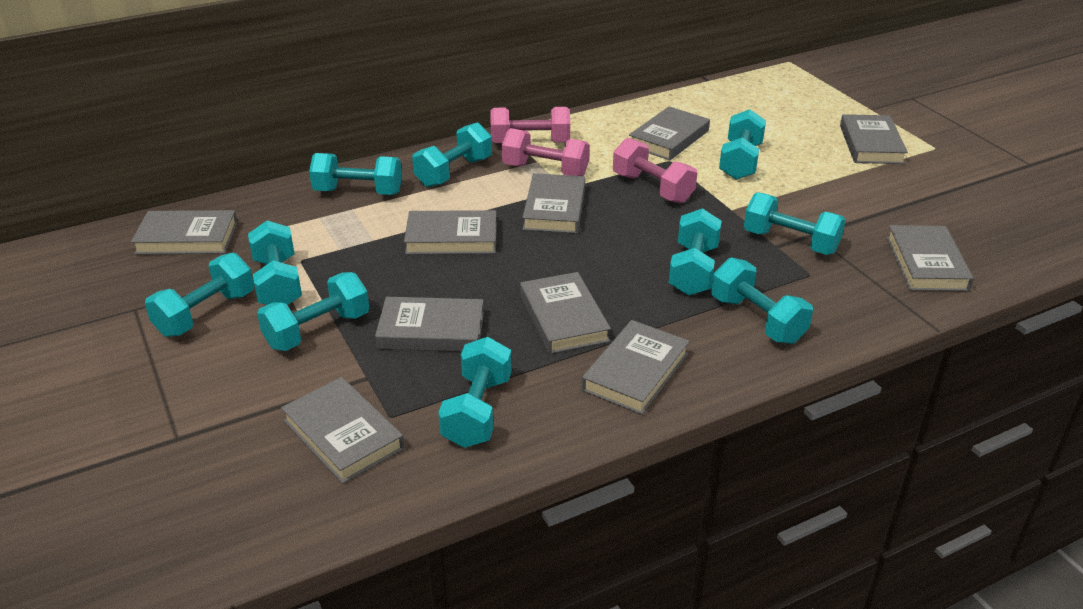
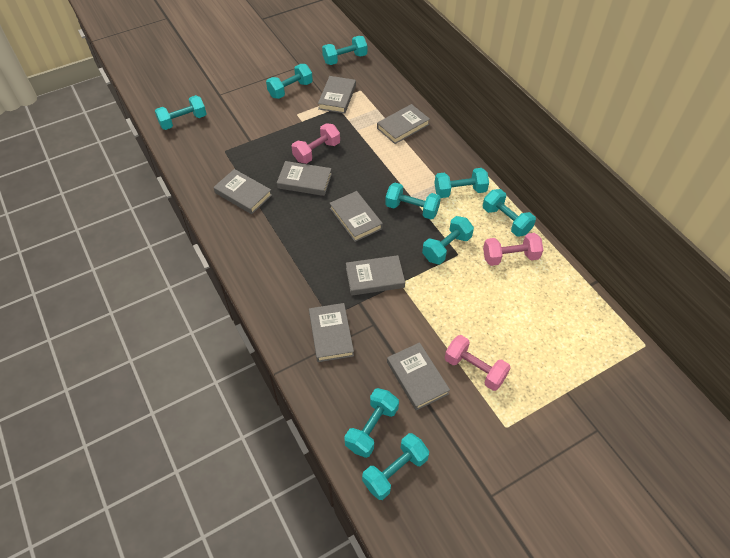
grey book: 10 -> 8
turquoise dumbbell: 10 -> 9

